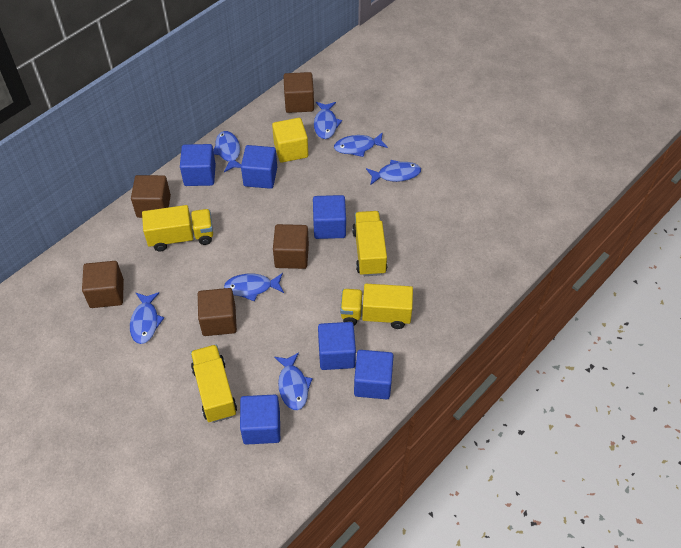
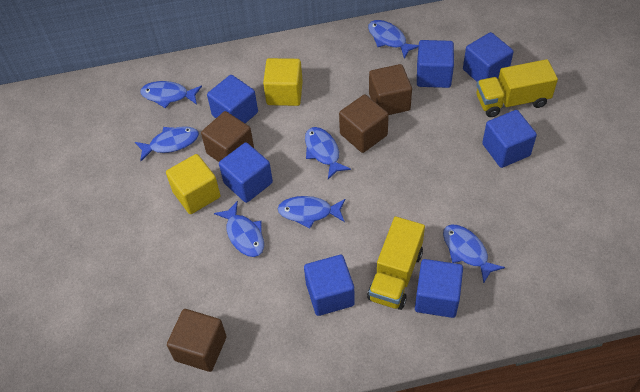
blue cube: 6 -> 7
brown cube: 5 -> 4
yellow cube: 1 -> 2
yellow truck: 4 -> 2

